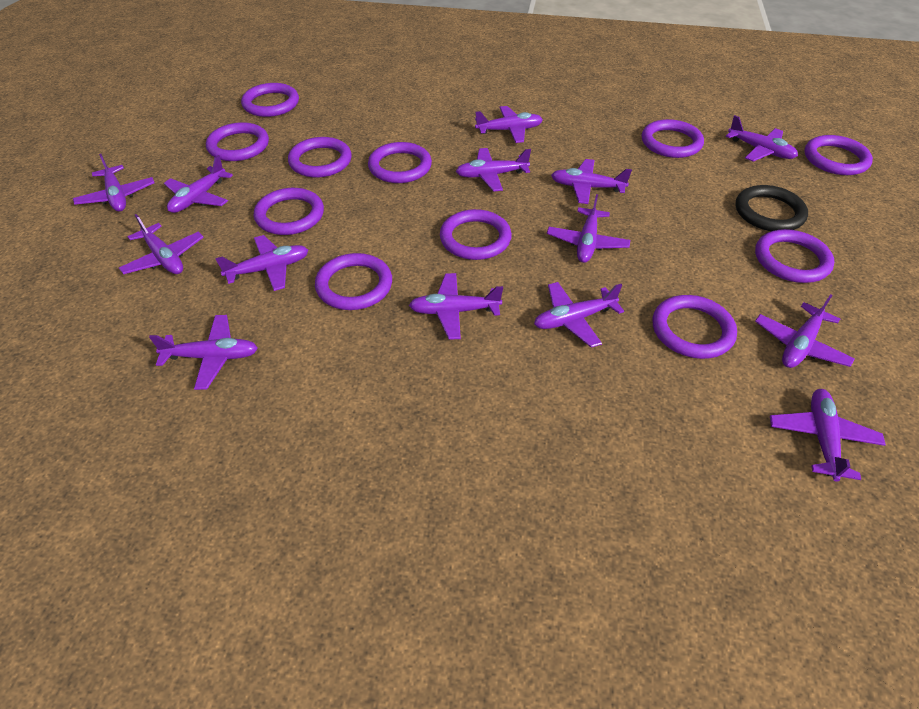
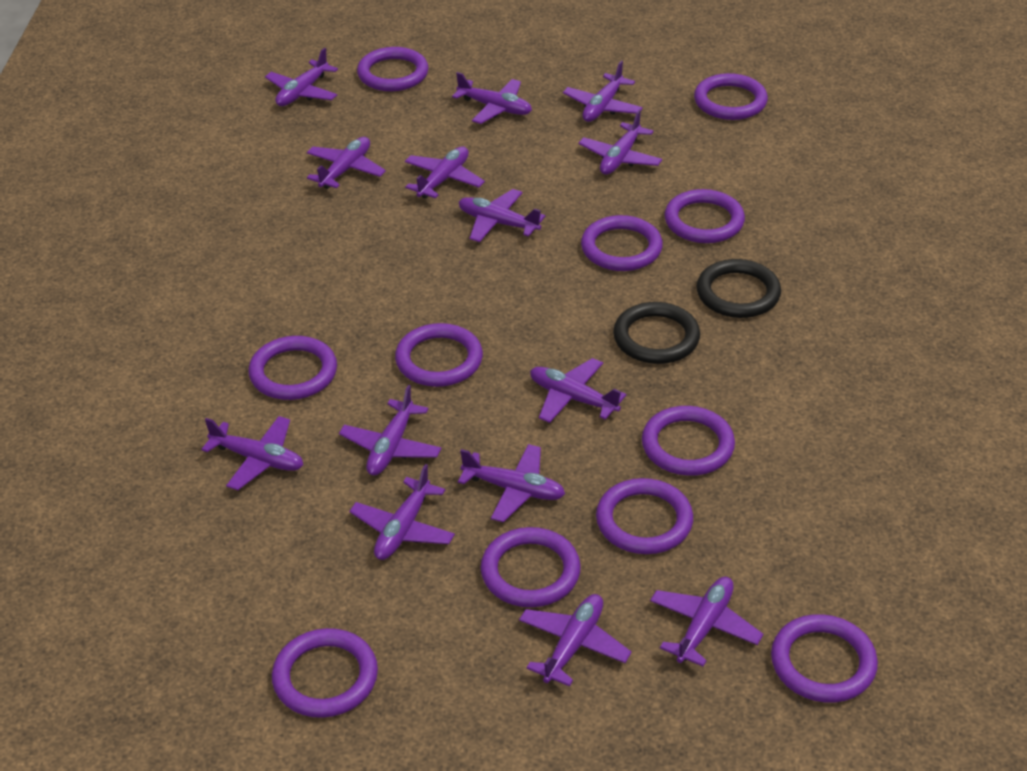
black ring: 1 -> 2

